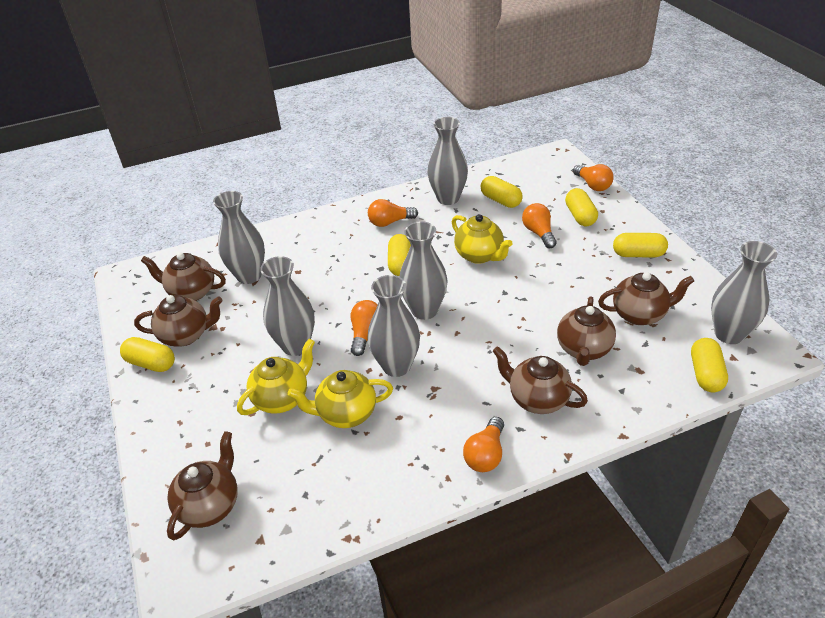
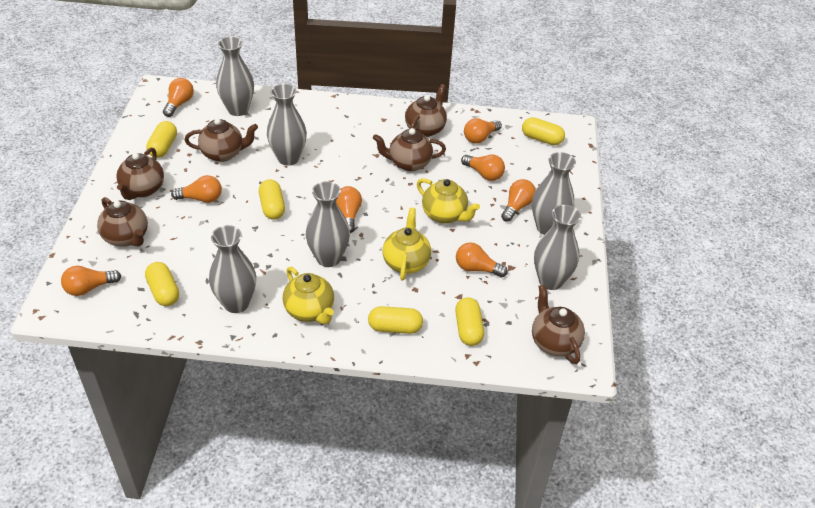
orange light bulb: 5 -> 8

